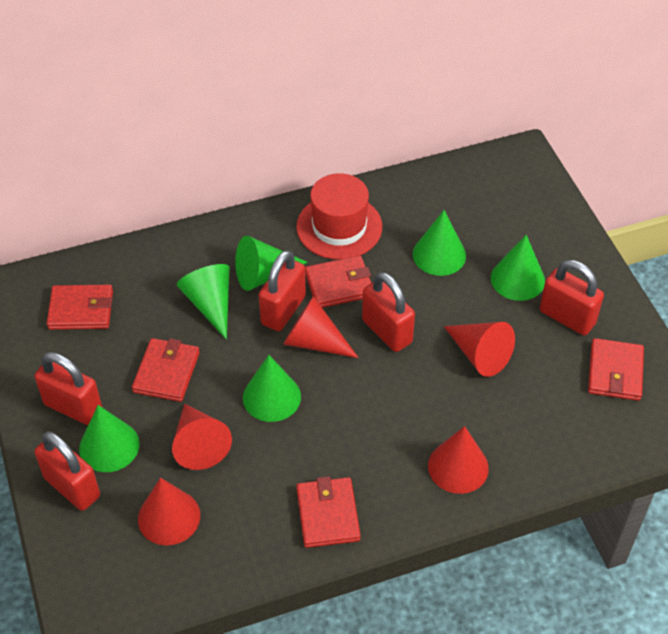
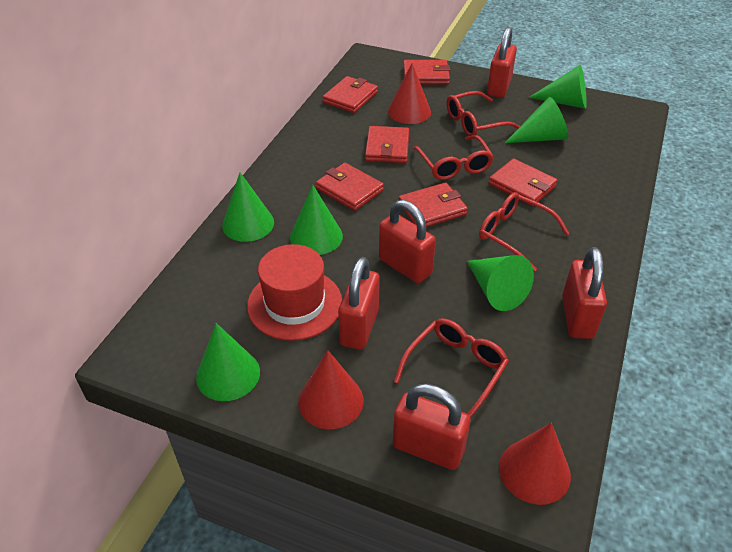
red cone: 5 -> 3
red glasses: 0 -> 4
red wallet: 5 -> 6

